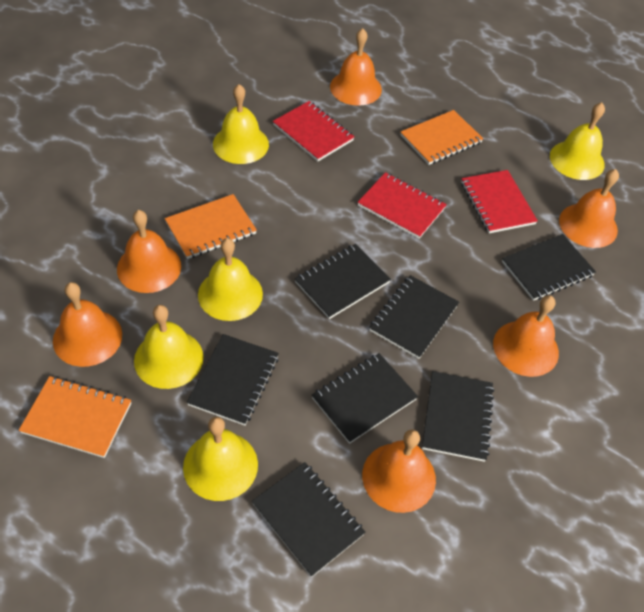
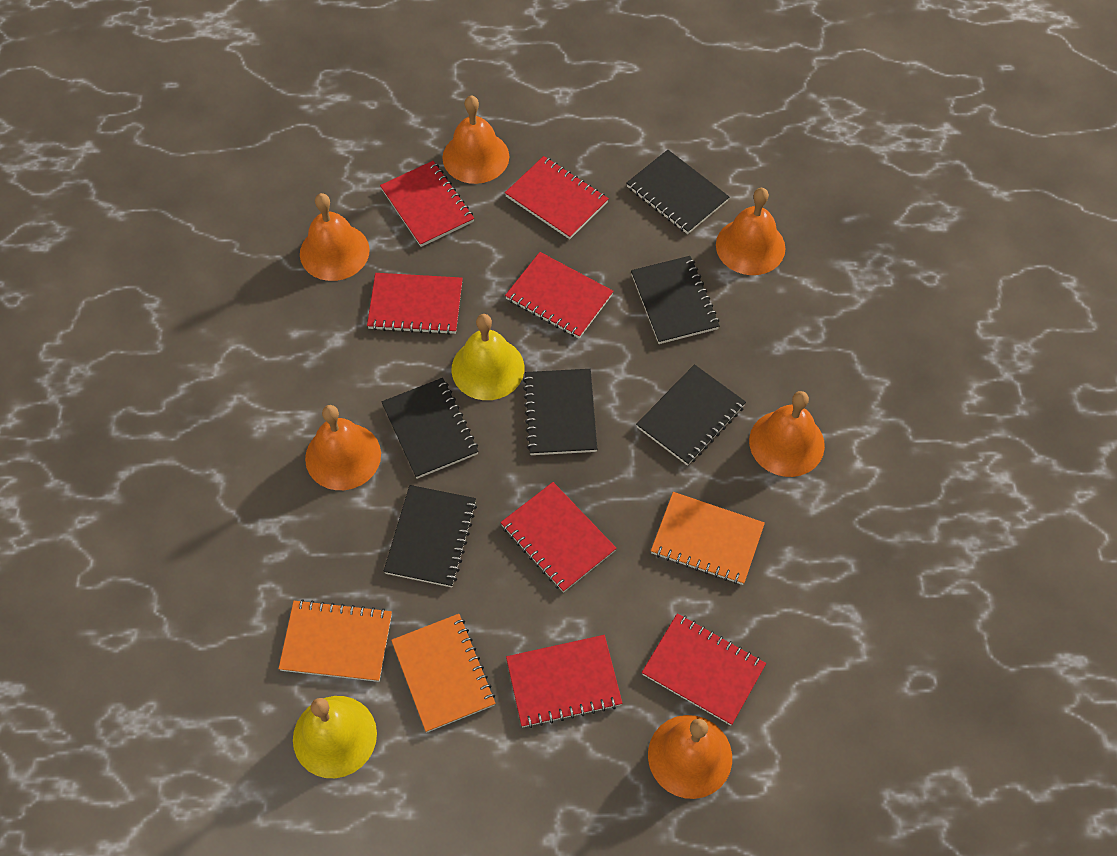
black notebook: 7 -> 6
red notebook: 3 -> 7
yellow bell: 5 -> 2

